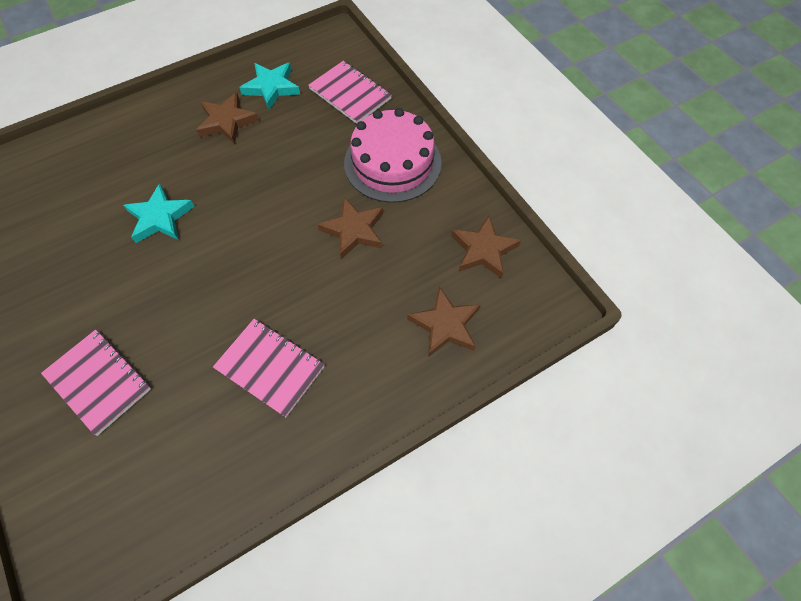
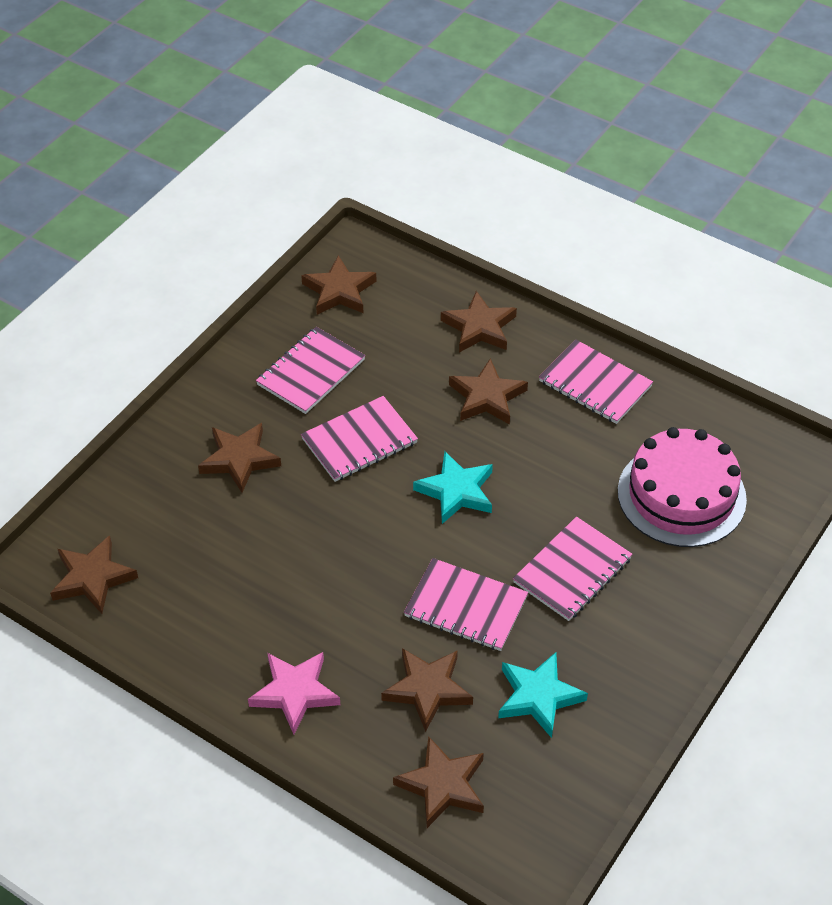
brown star: 4 -> 7
pink notebook: 3 -> 5
pink star: 0 -> 1

